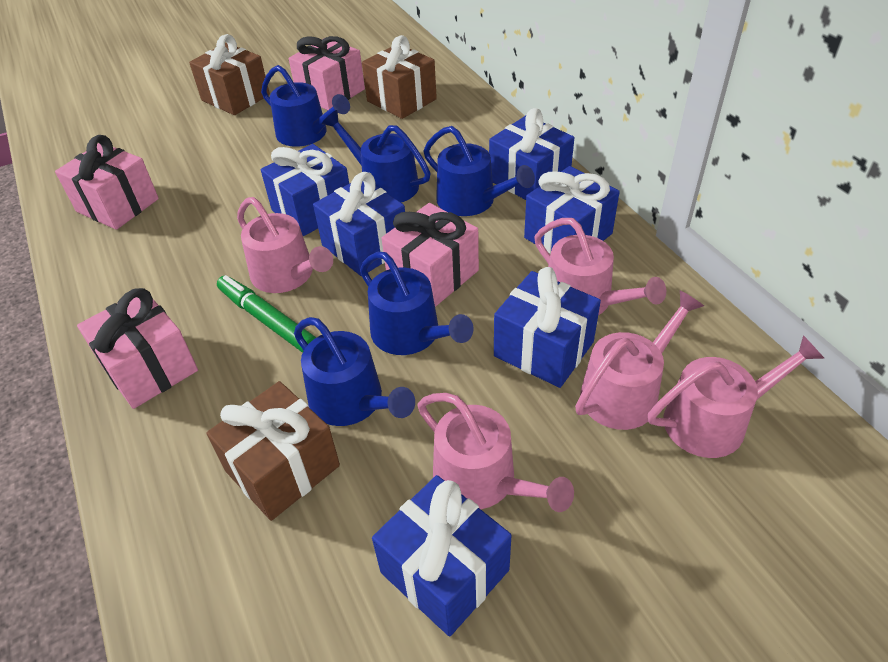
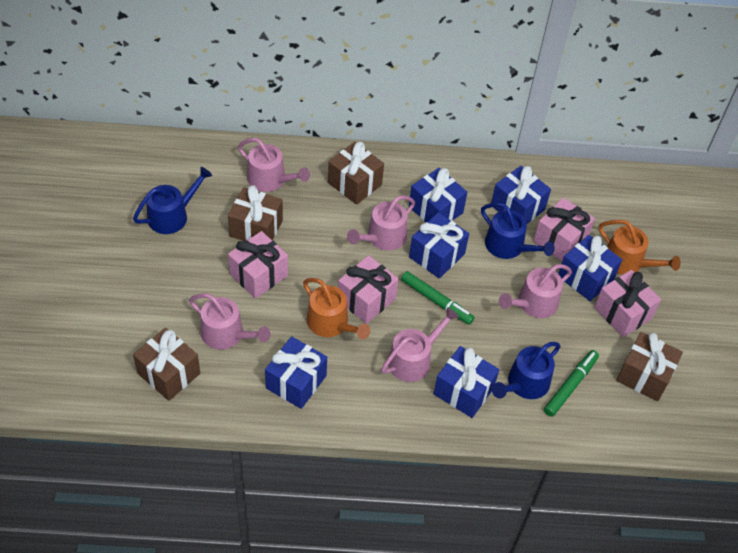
blue watering can: 5 -> 3
brown gift: 3 -> 4
green marker: 1 -> 2
orange watering can: 0 -> 2

